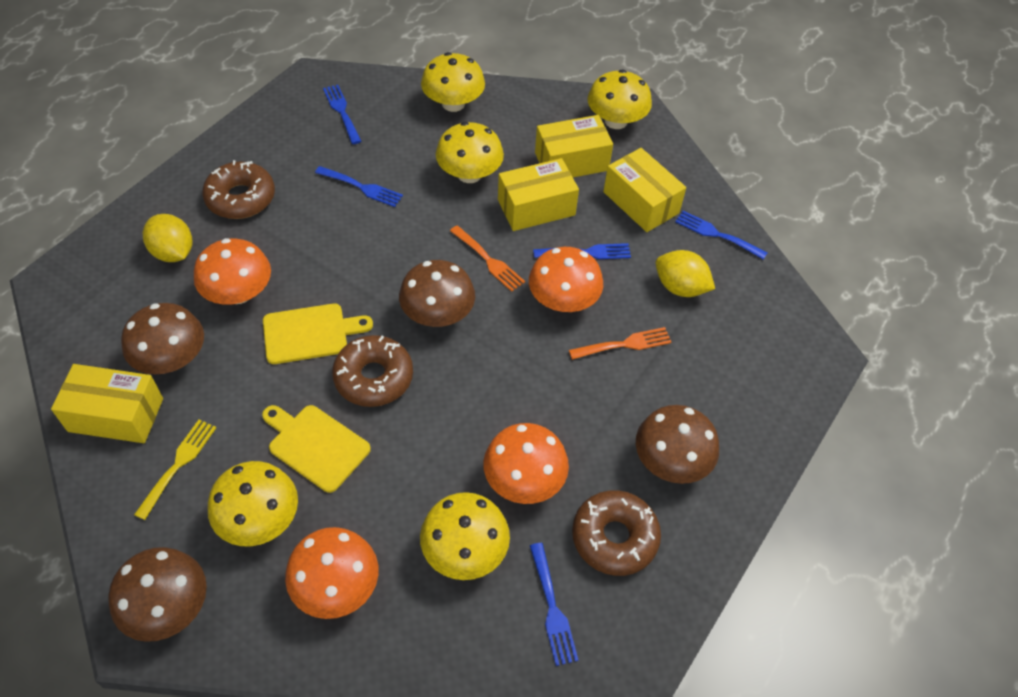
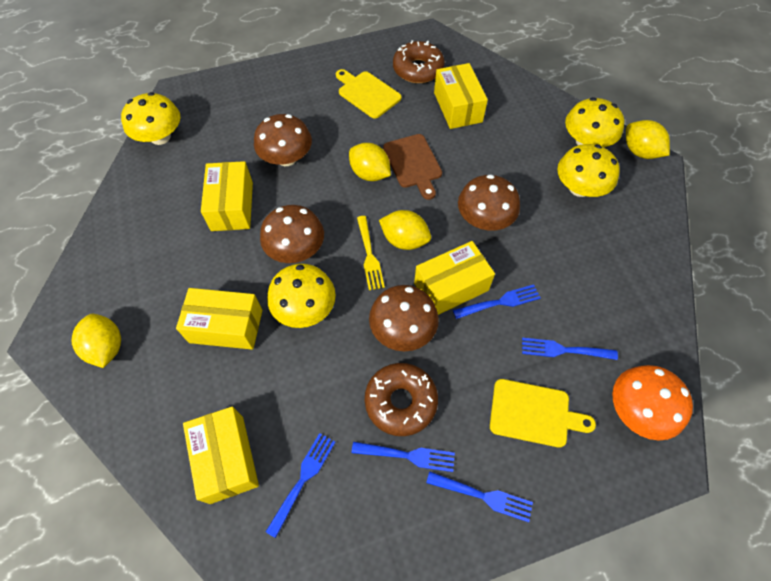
brown cutting board: 0 -> 1
brown donut: 3 -> 2
orange fork: 2 -> 0
orange mushroom: 4 -> 1
yellow box: 4 -> 5
yellow lemon: 2 -> 4
yellow mushroom: 5 -> 4

